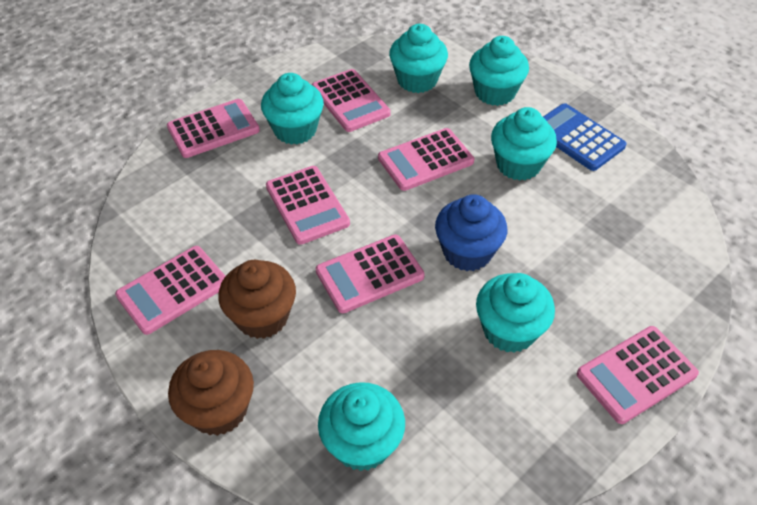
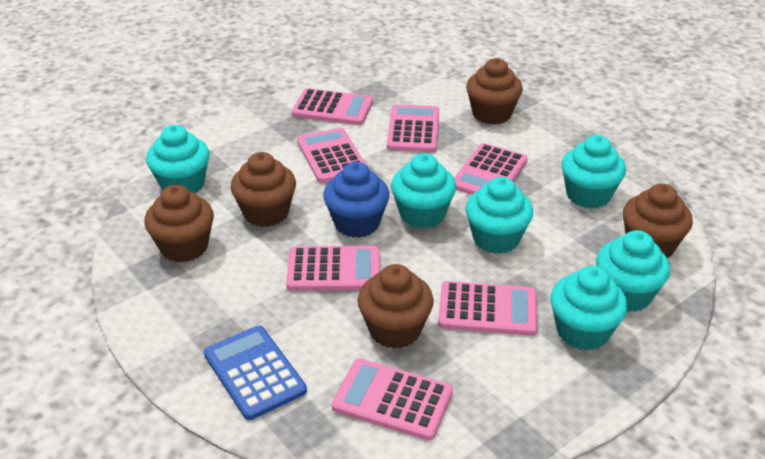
brown cupcake: 2 -> 5

